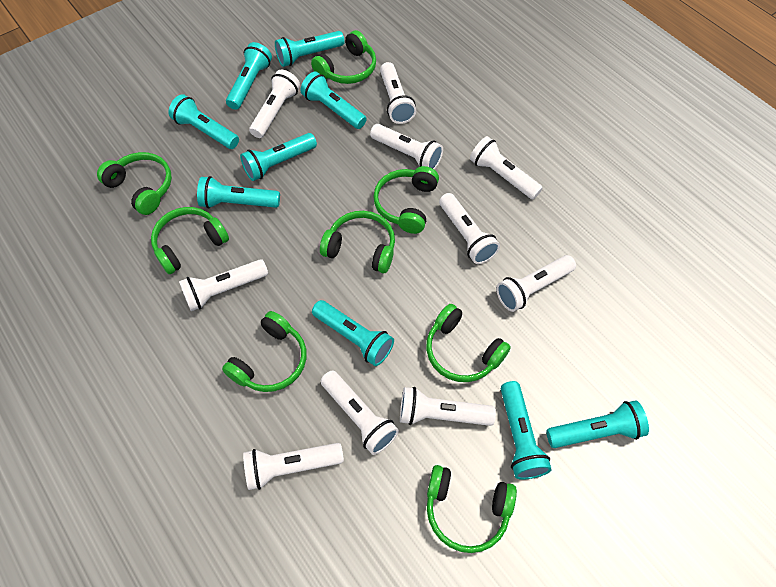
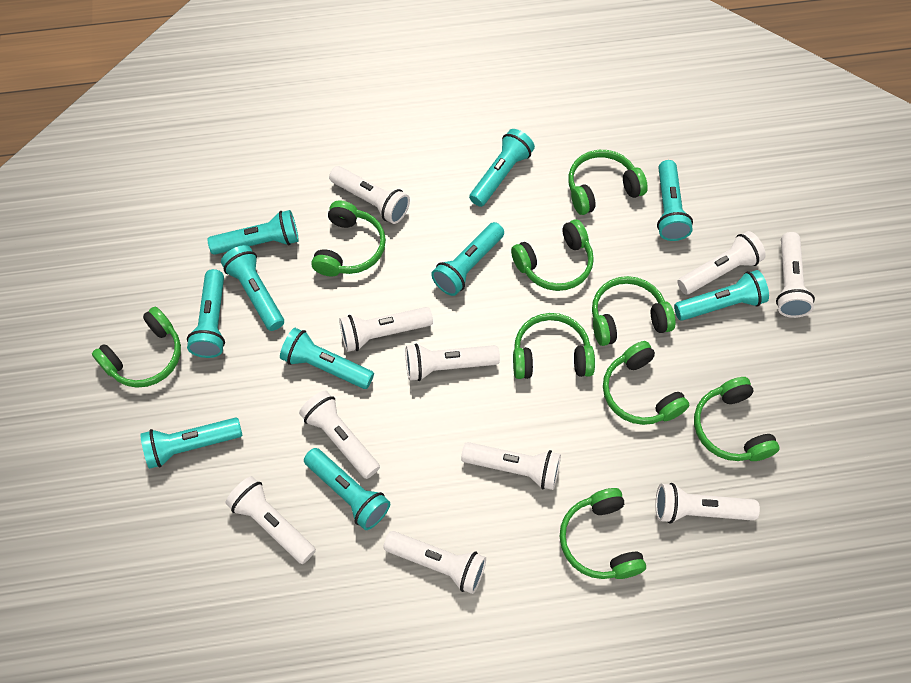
green headphones: 8 -> 9
turquoise flashlight: 9 -> 10

